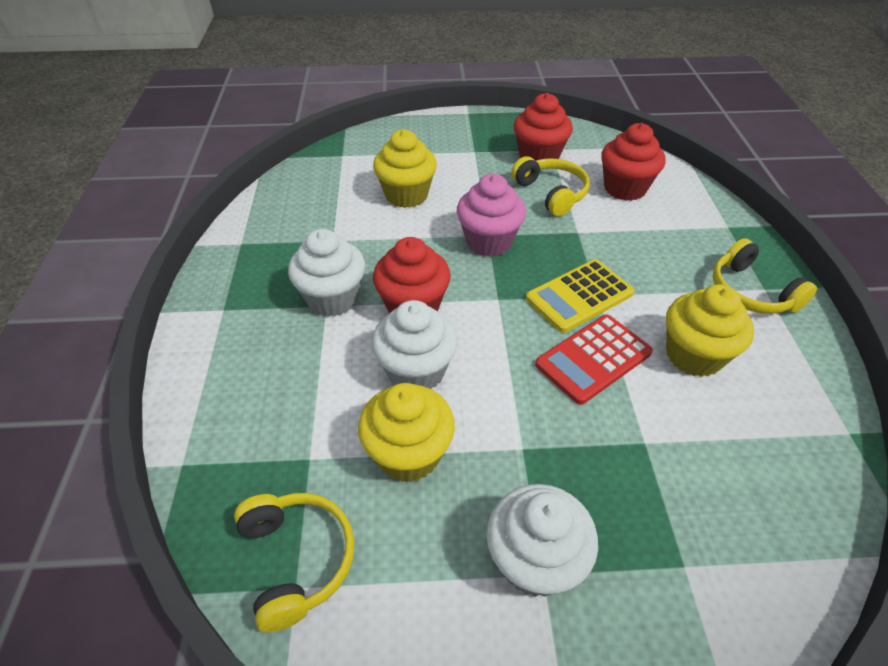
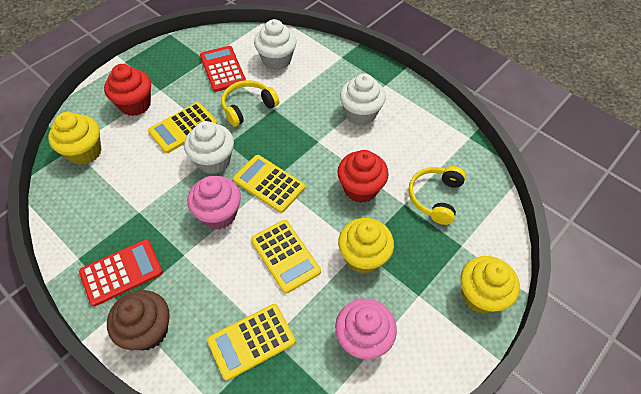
brown cupcake: 0 -> 1
pink cupcake: 1 -> 2
red calculator: 1 -> 2
red cupcake: 3 -> 2
yellow calculator: 1 -> 4
yellow headphones: 3 -> 2

